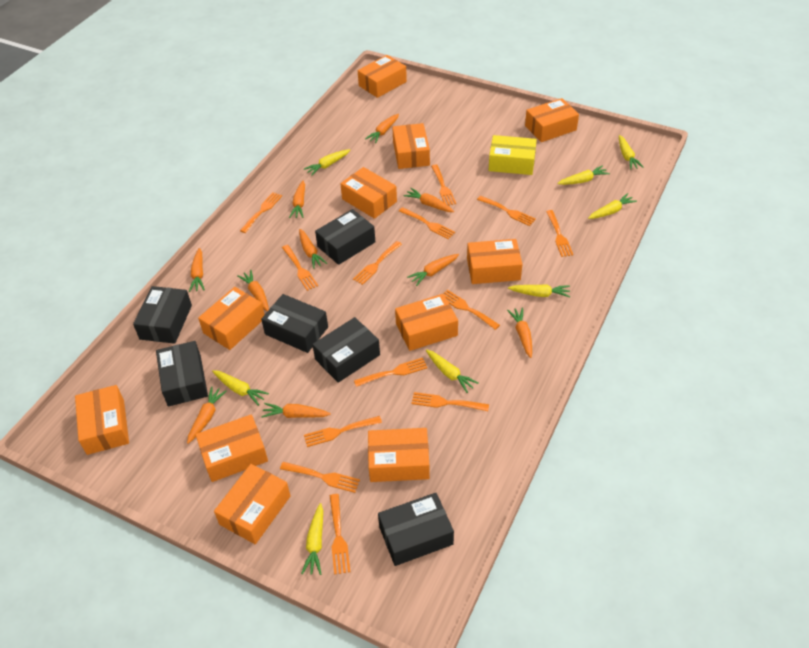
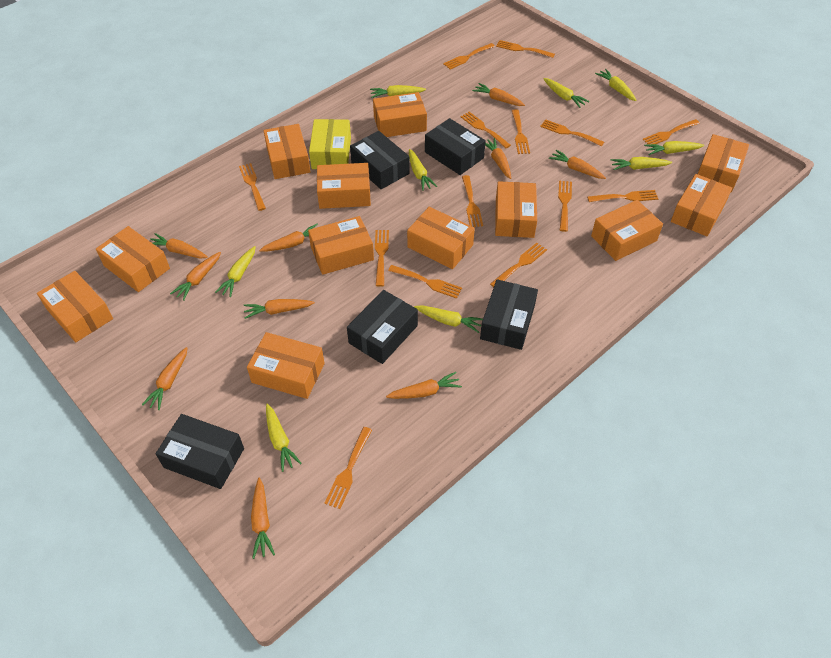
black box: 6 -> 5
orange box: 11 -> 12
orange fork: 13 -> 14
yellow carrot: 8 -> 9

